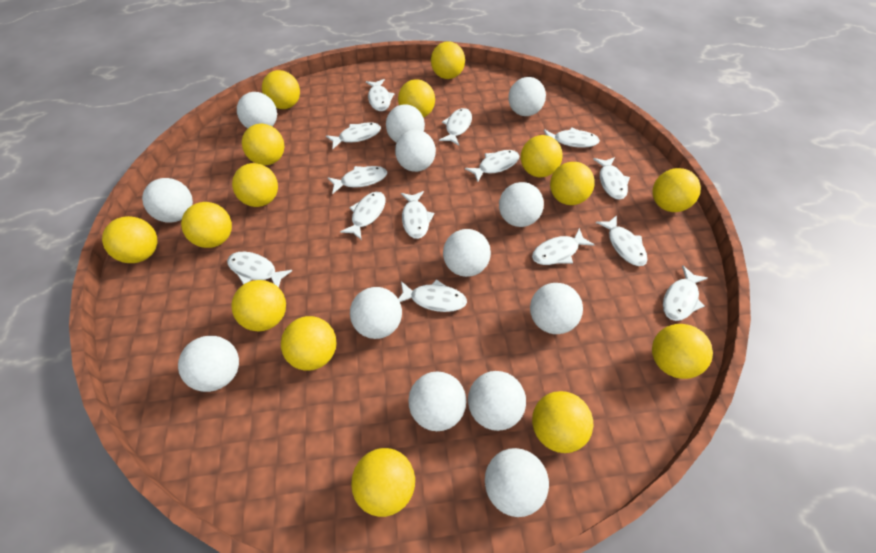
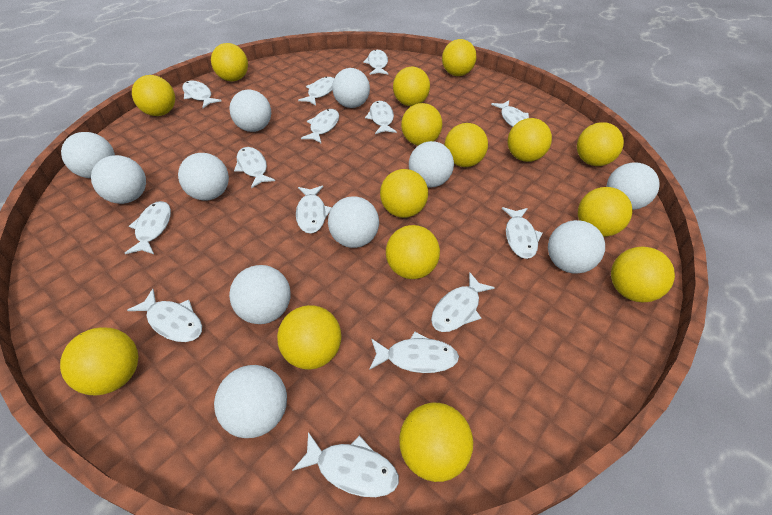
white ball: 13 -> 11

